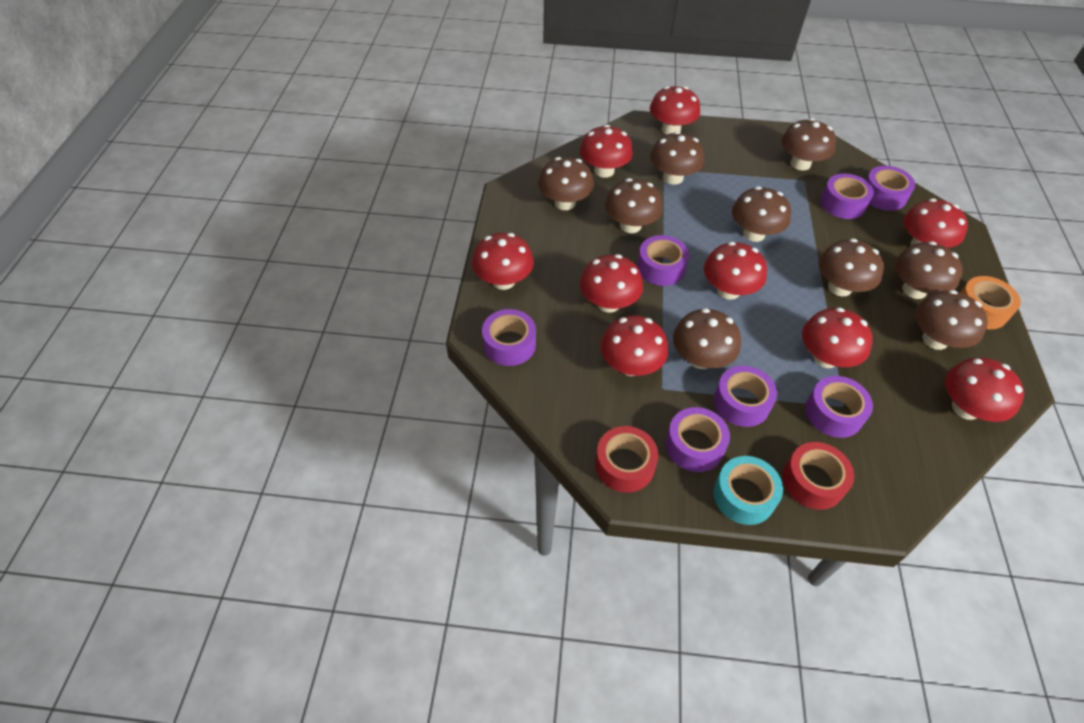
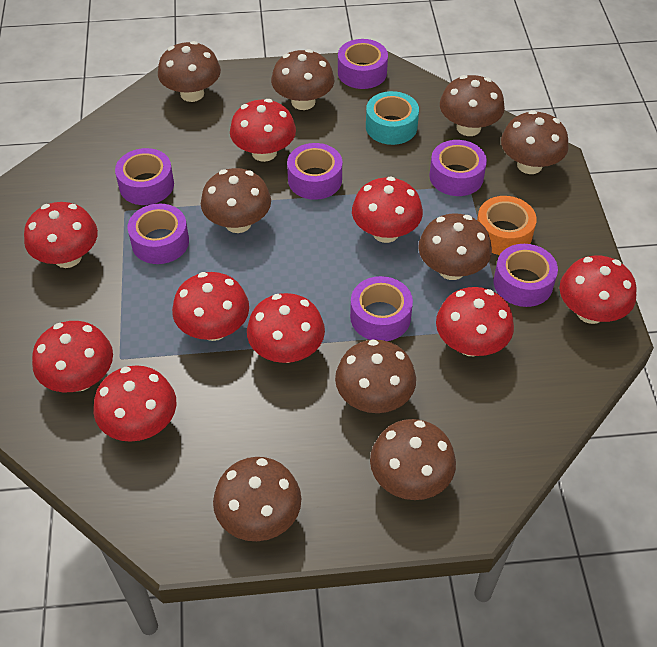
red tape: 2 -> 0

